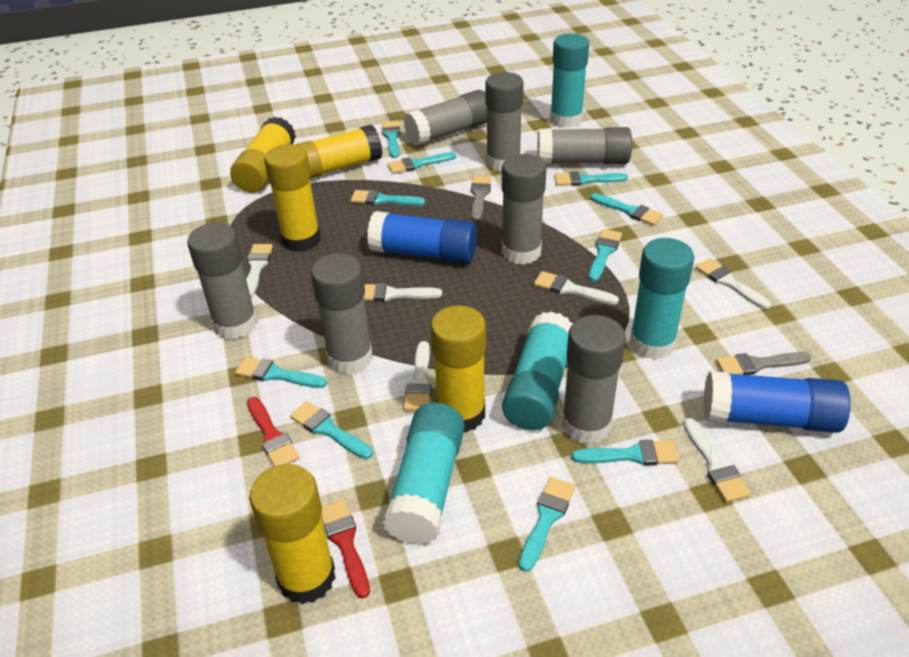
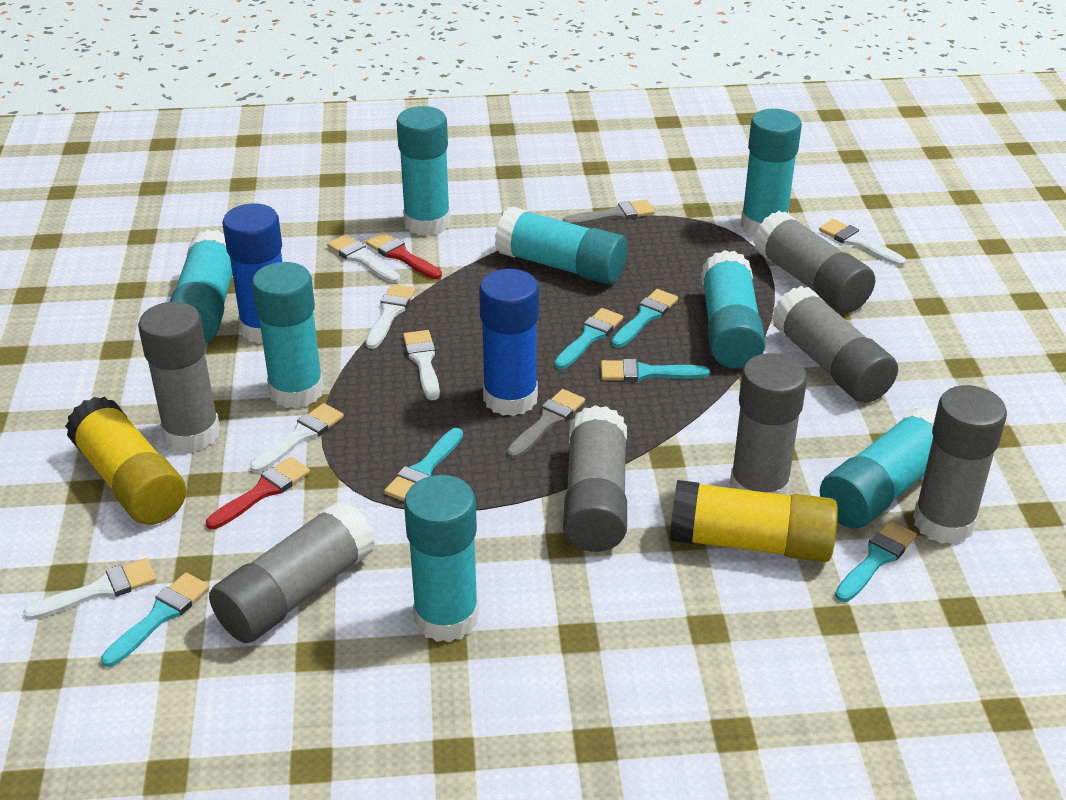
turquoise brush: 10 -> 6
turquoise glue stick: 4 -> 8
yellow glue stick: 5 -> 2

